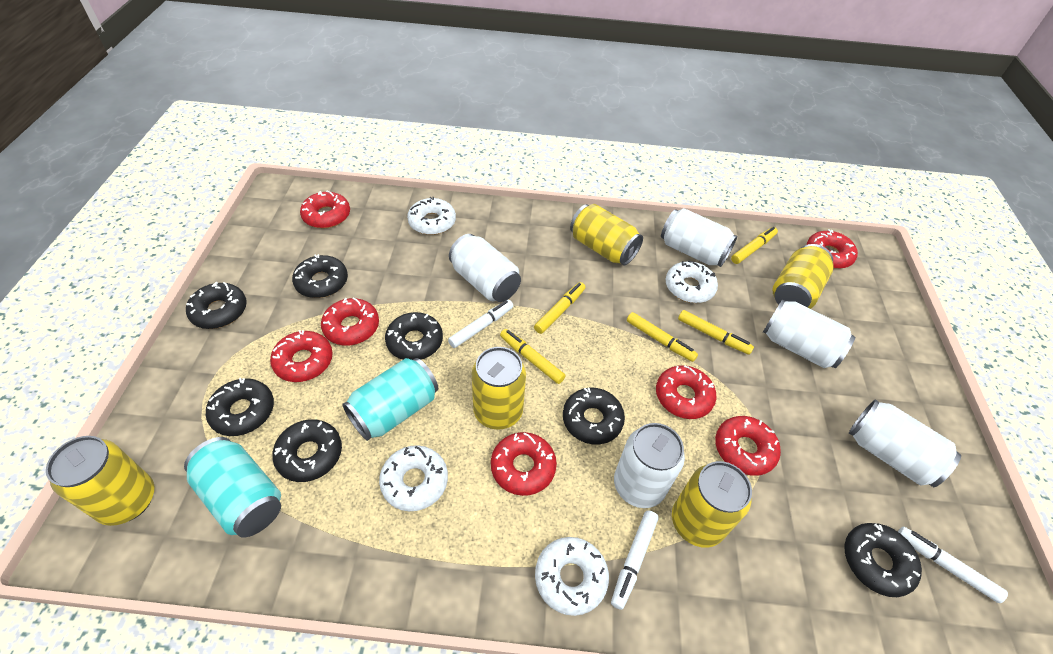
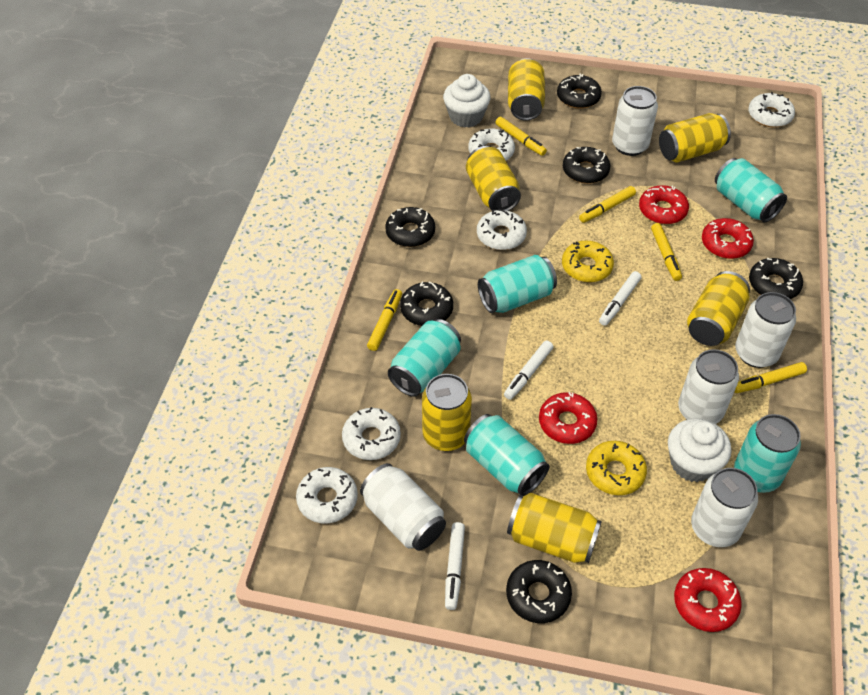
black donut: 7 -> 6
red donut: 7 -> 4
turquoise can: 2 -> 5
white cupcake: 0 -> 2
white donut: 4 -> 5
yellow can: 5 -> 6
yellow donut: 0 -> 2

